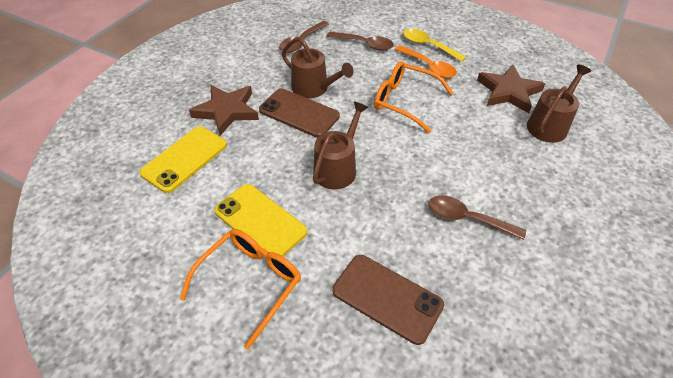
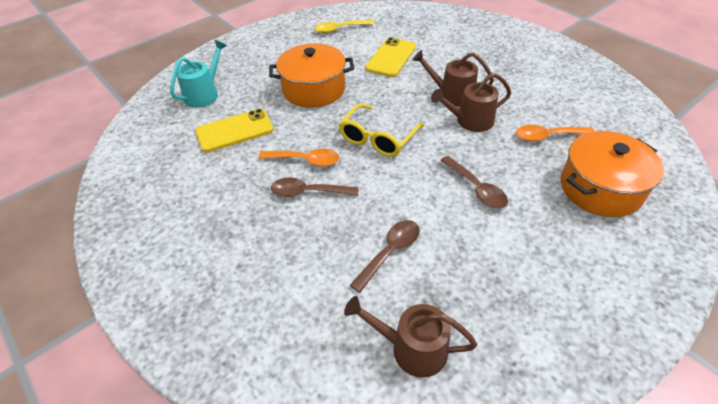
brown phone: 2 -> 0
brown star: 2 -> 0
orange glasses: 2 -> 0
orange pot: 0 -> 2
orange spoon: 1 -> 2
turquoise watering can: 0 -> 1
yellow glasses: 0 -> 1

